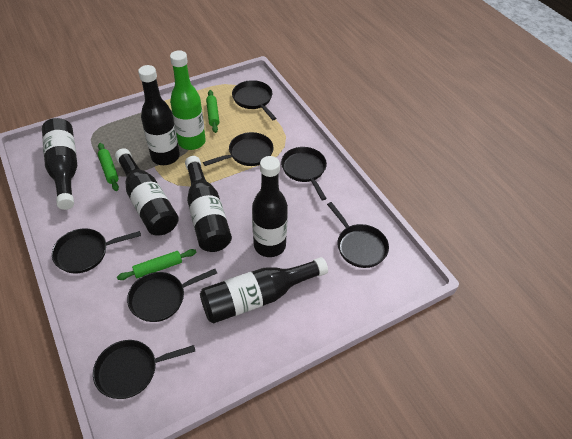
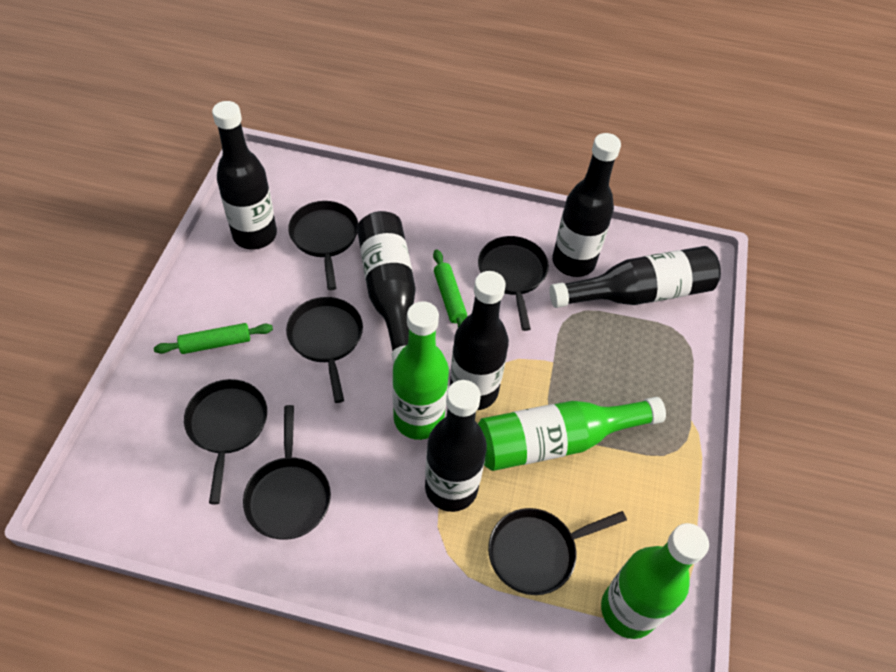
black pan: 7 -> 6
green bottle: 1 -> 3
green rolling pin: 3 -> 2

